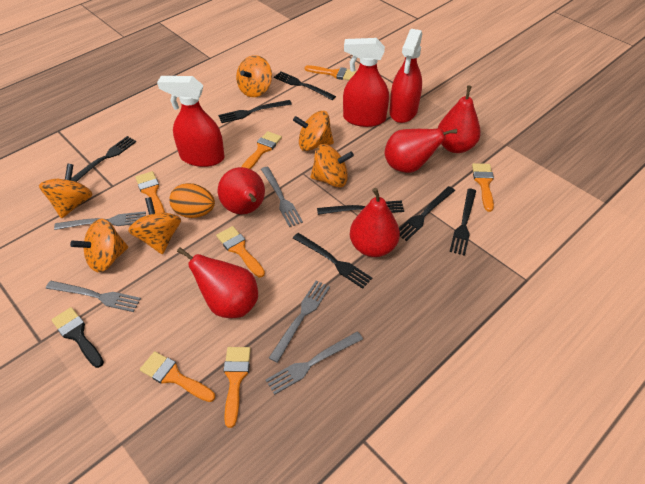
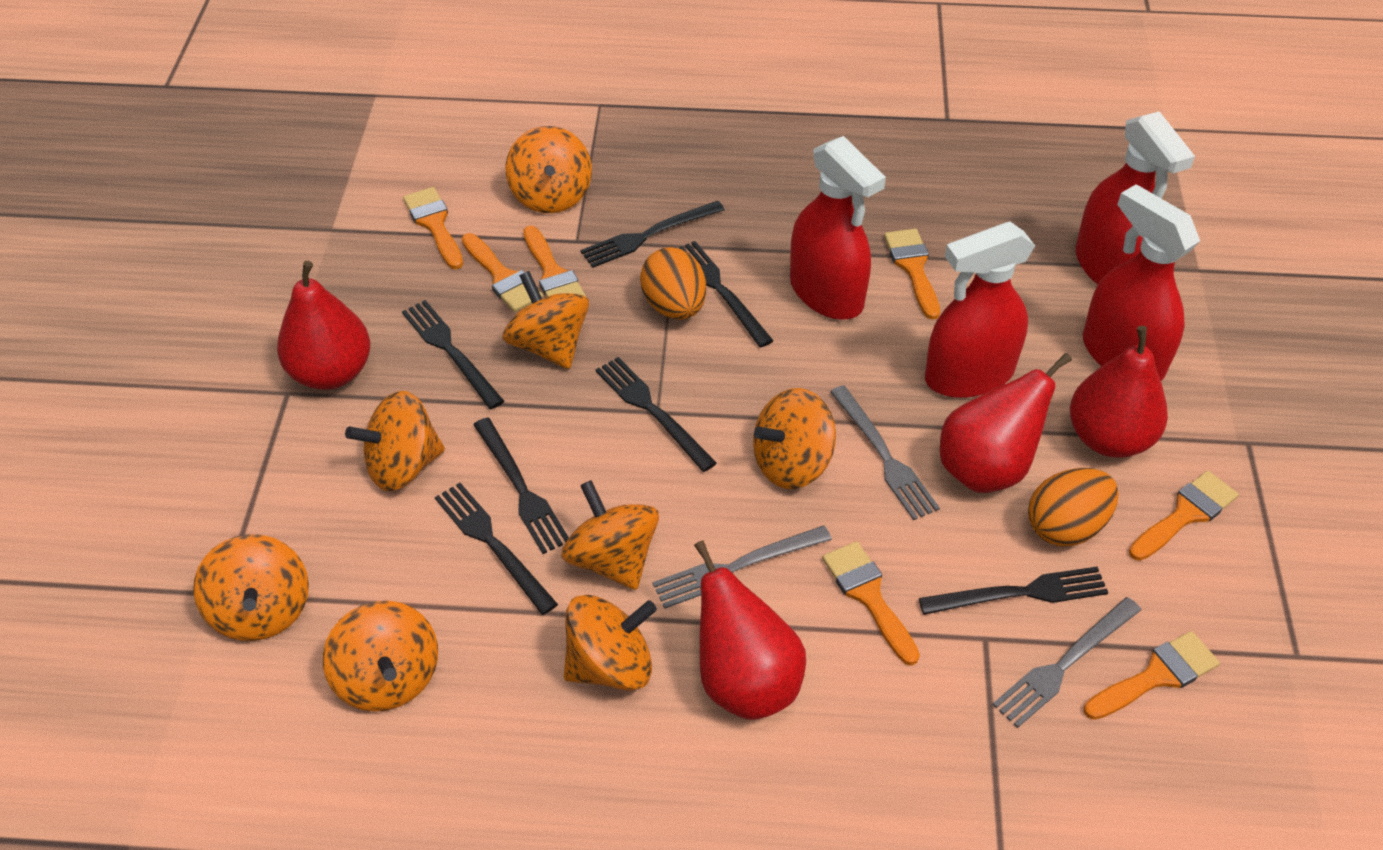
black brush: 1 -> 0
grey fork: 5 -> 3
orange egg: 1 -> 2
orange spinning top: 6 -> 8
red pear: 5 -> 4
red spray bottle: 3 -> 4

